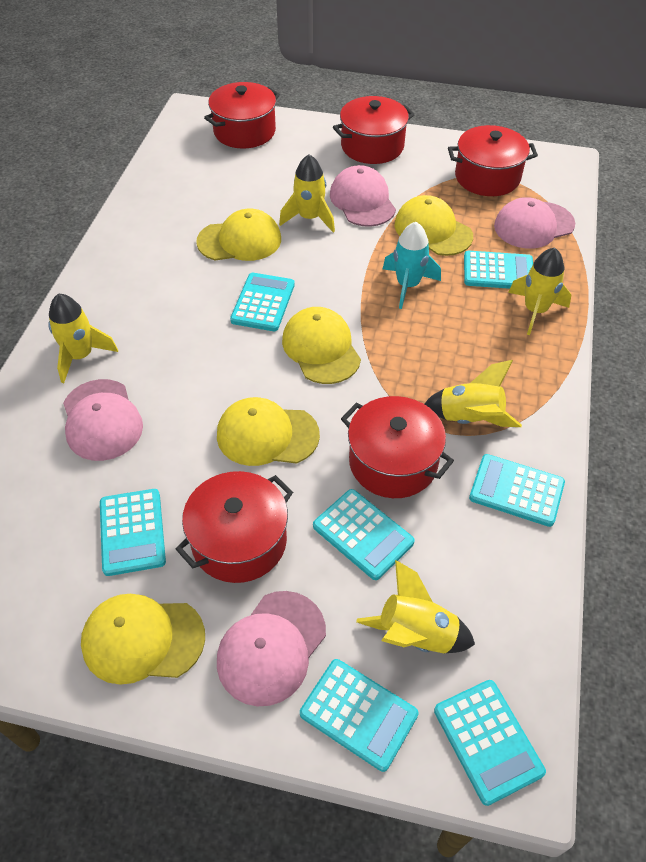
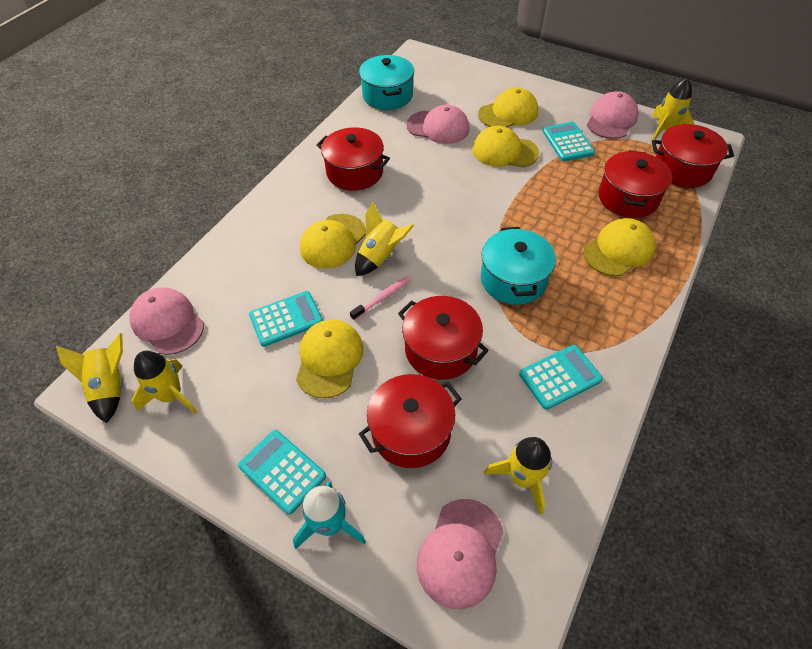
pink toothbrush: 0 -> 1
turquoise calculator: 7 -> 4
turquoise pot: 0 -> 2

